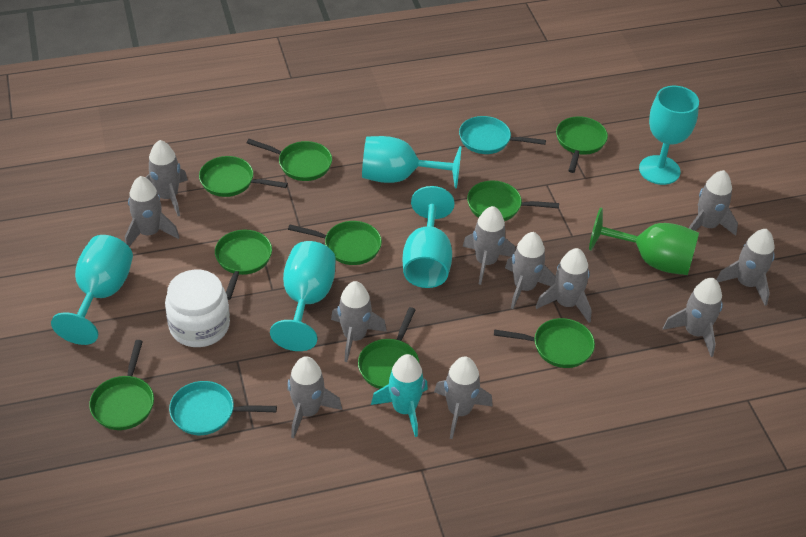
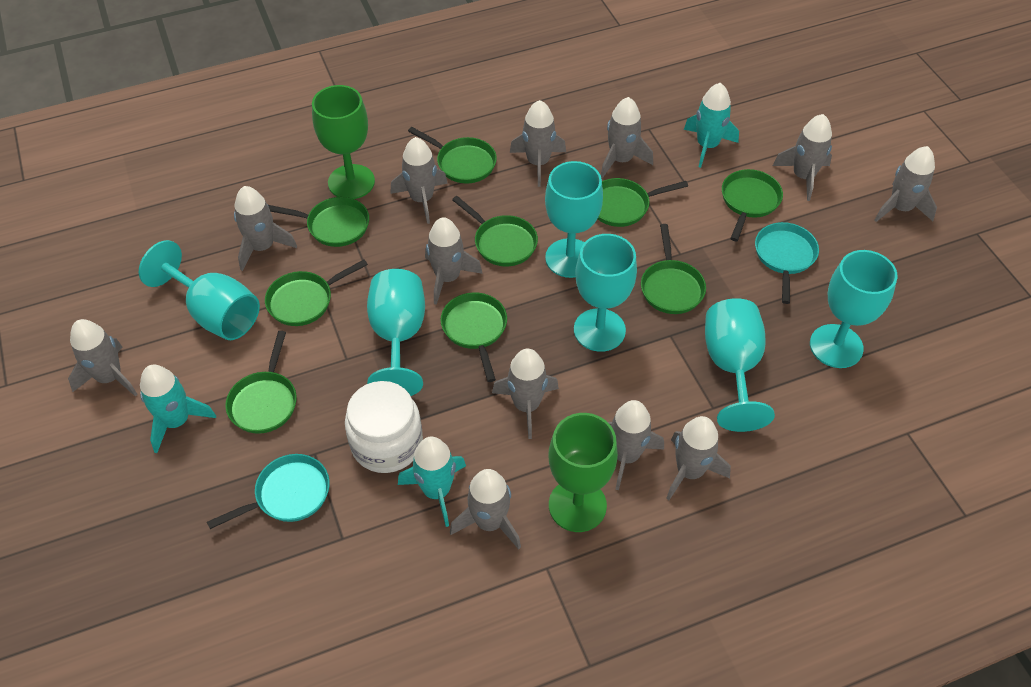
green goblet: 1 -> 2
grey rocket: 11 -> 12
turquoise goblet: 5 -> 6
turquoise rocket: 1 -> 3

